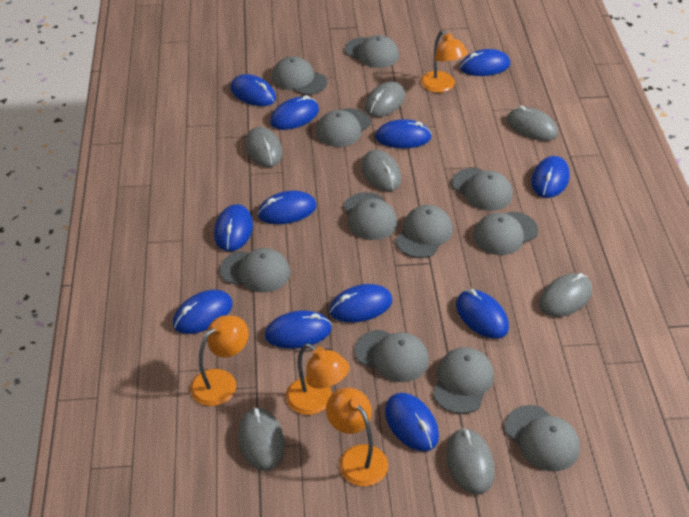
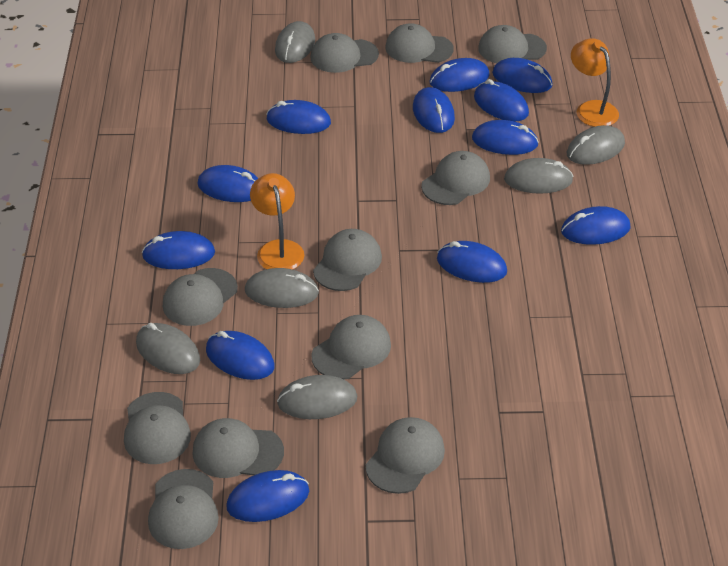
grey mouse: 7 -> 6
orange lamp: 4 -> 2

